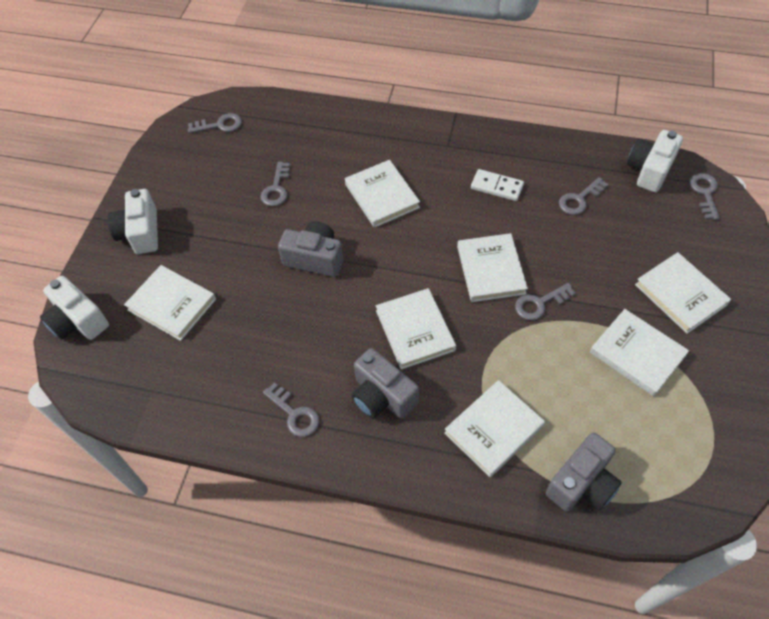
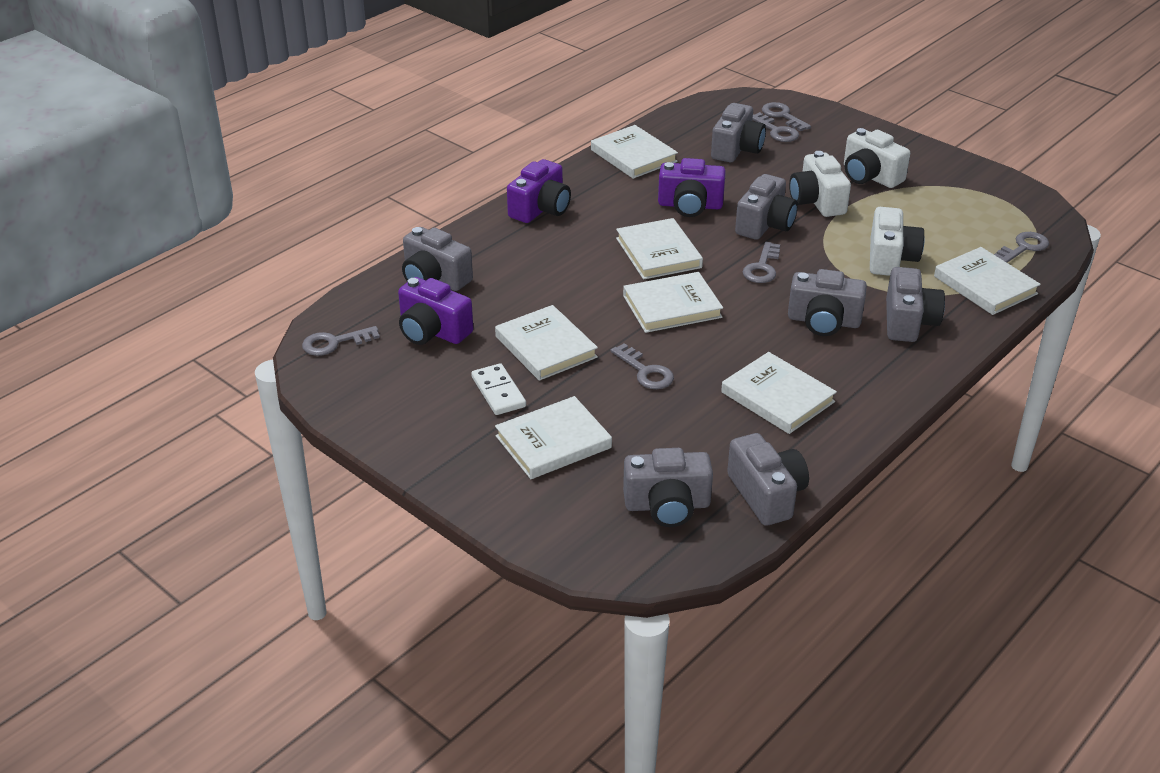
grey camera: 3 -> 7
purple camera: 0 -> 3

